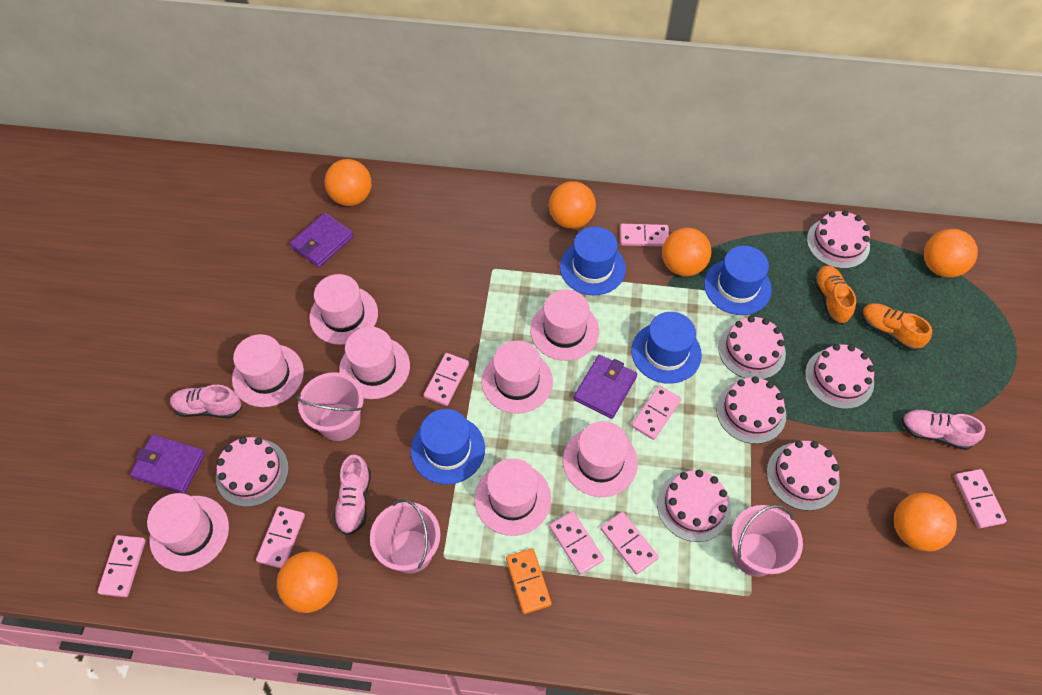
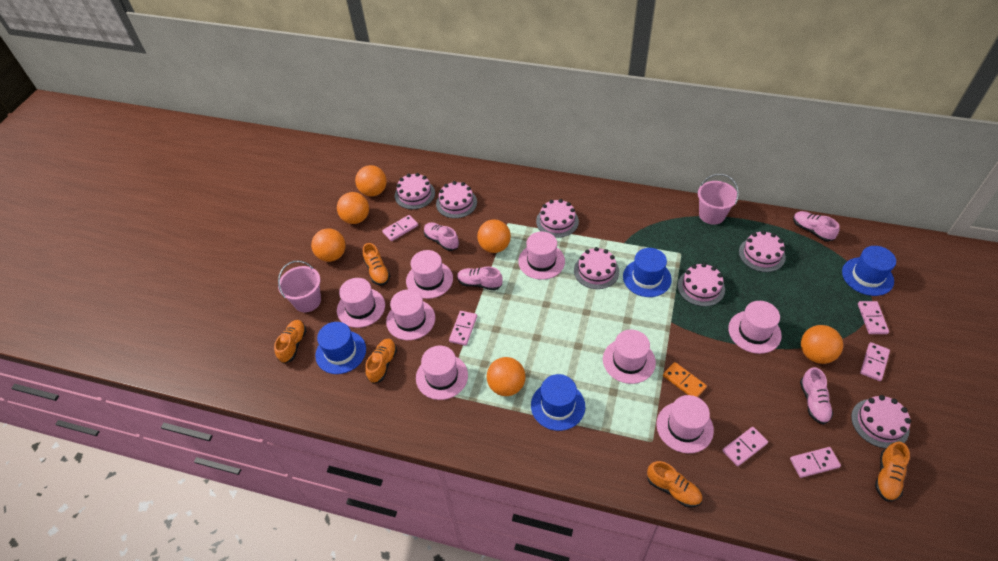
orange shoe: 2 -> 5
pink bucket: 3 -> 2
pink domino: 8 -> 6
pink shoe: 3 -> 4
purple wallet: 3 -> 0

